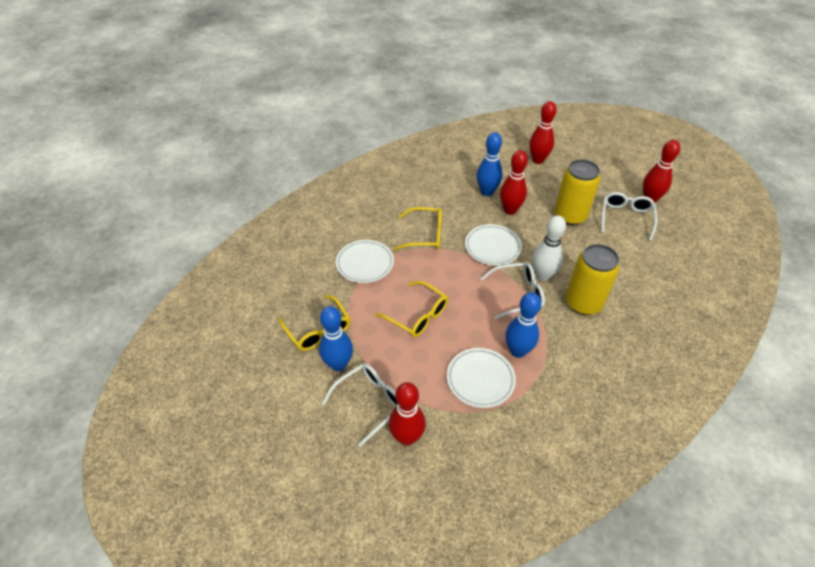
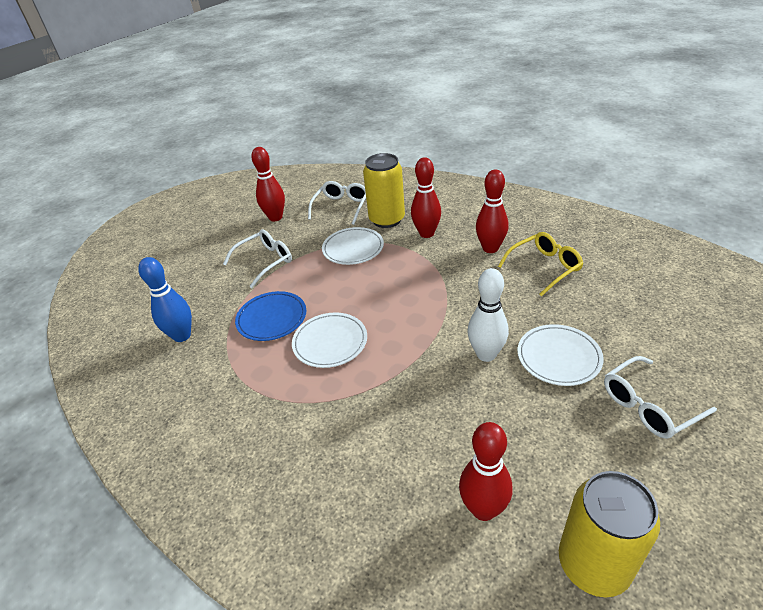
blue bowling pin: 3 -> 1
blue plate: 0 -> 1
yellow glasses: 3 -> 1

